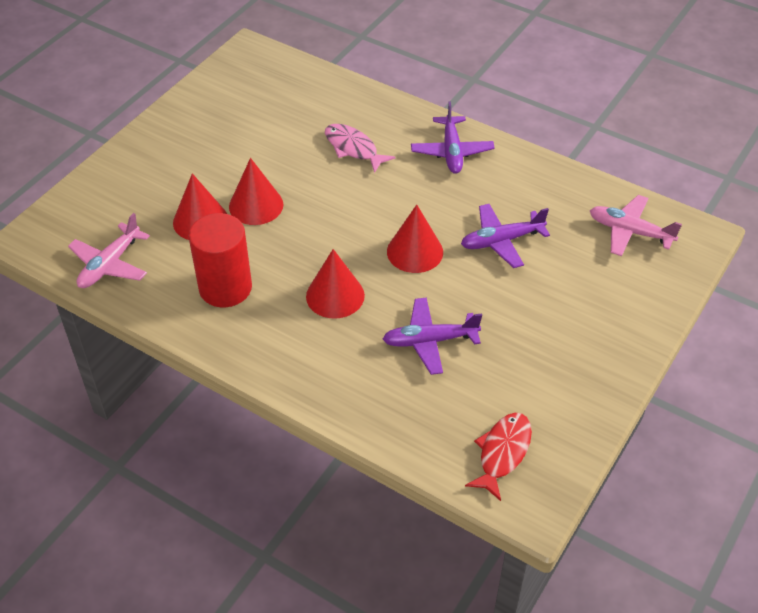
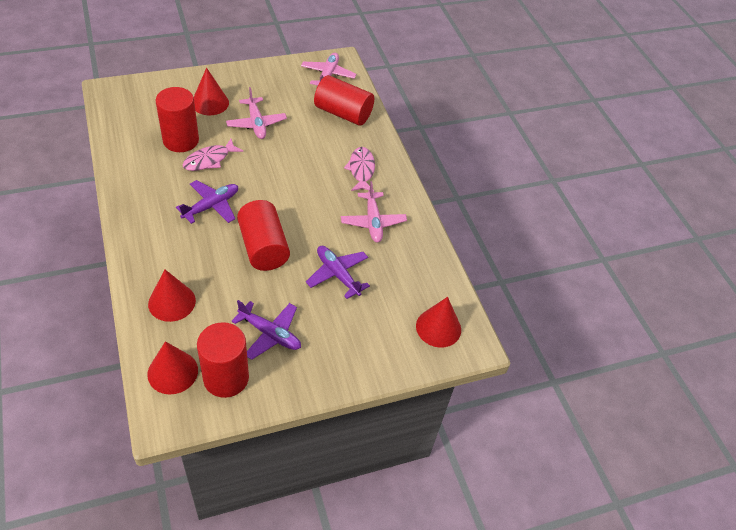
pink fish: 1 -> 2
pink plane: 2 -> 3
red cylinder: 1 -> 4
red fish: 1 -> 0

